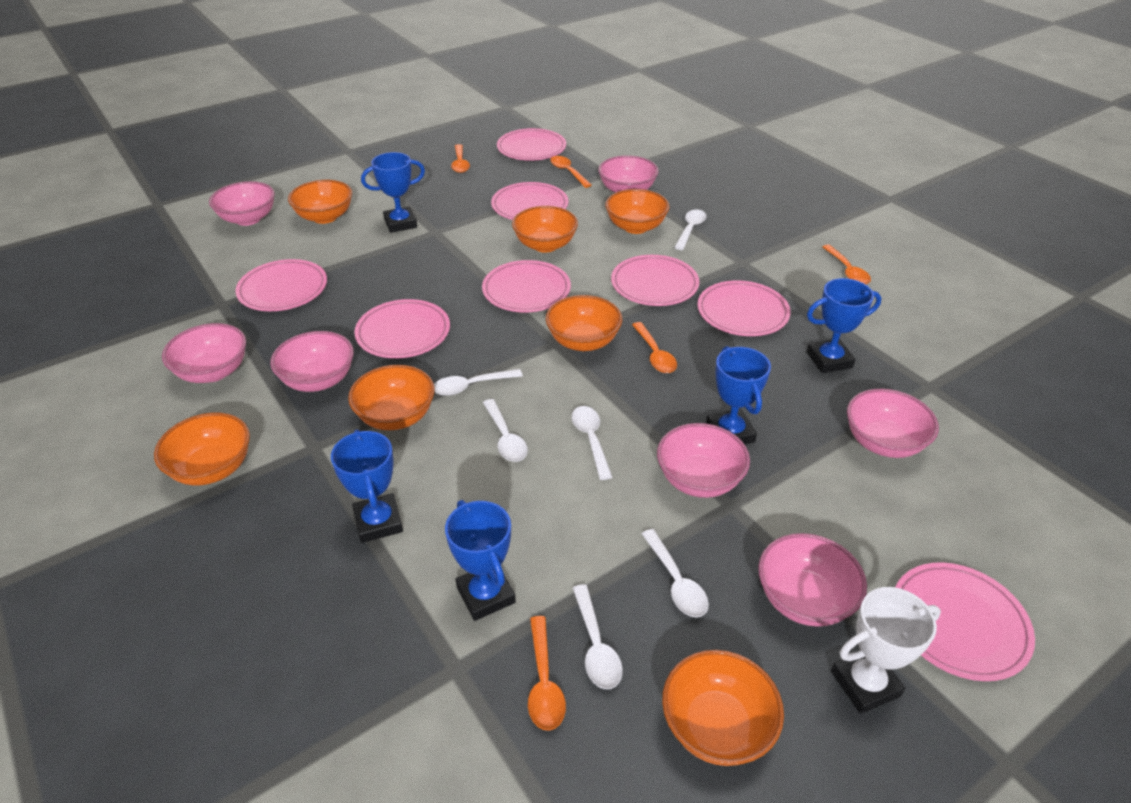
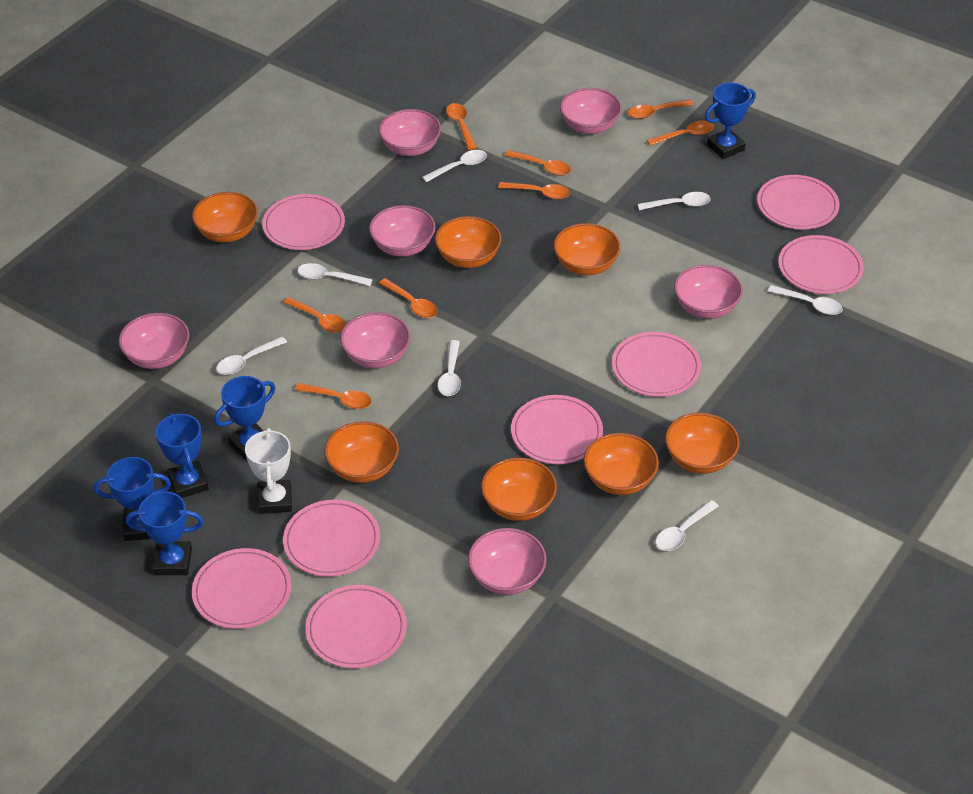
orange spoon: 5 -> 8
white spoon: 6 -> 7

